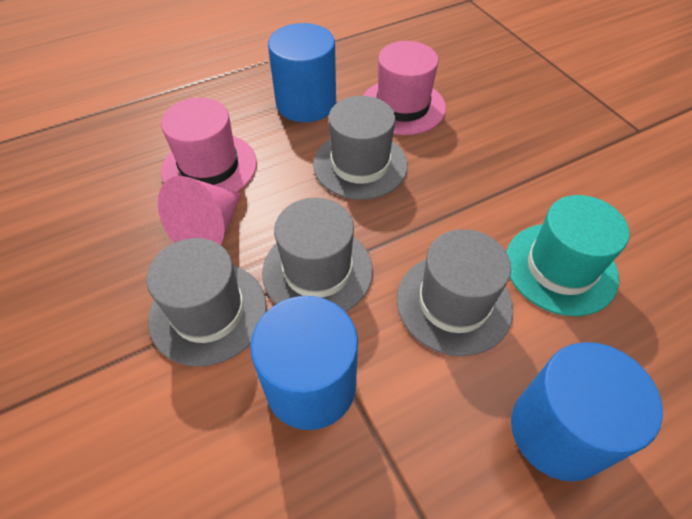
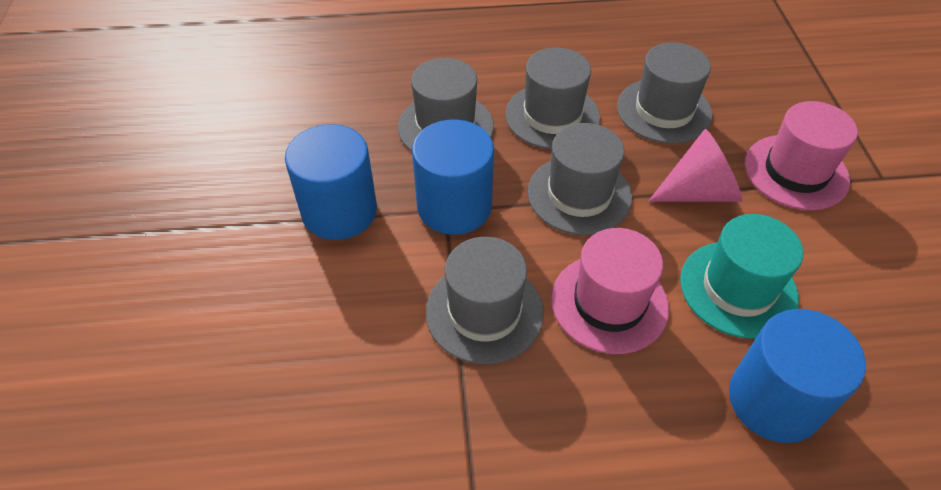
grey hat: 4 -> 5

